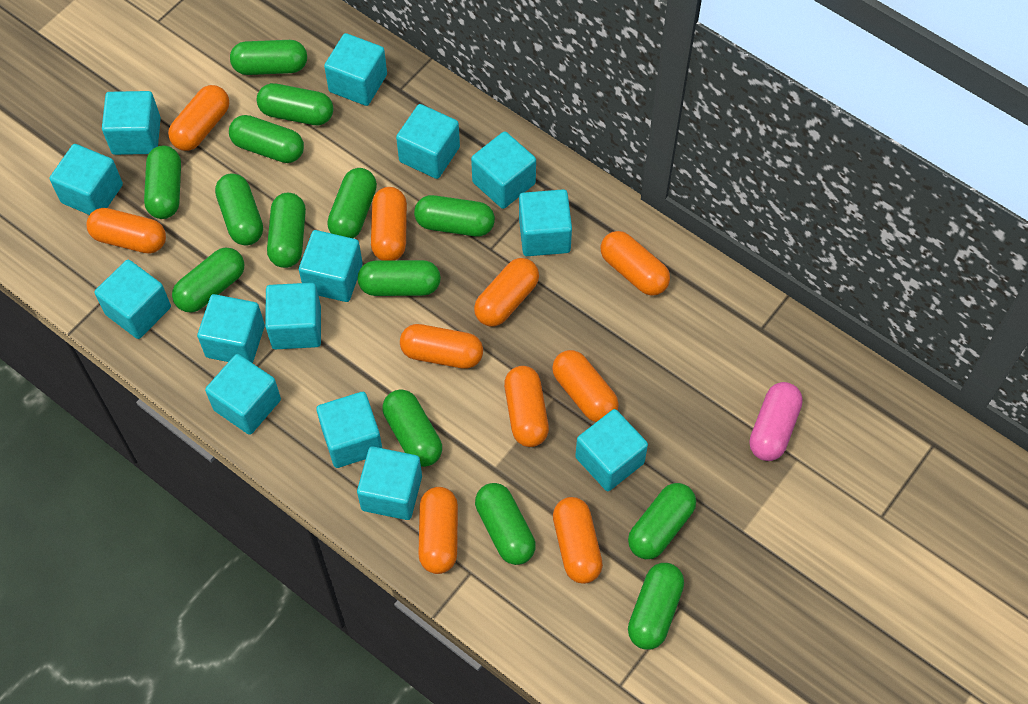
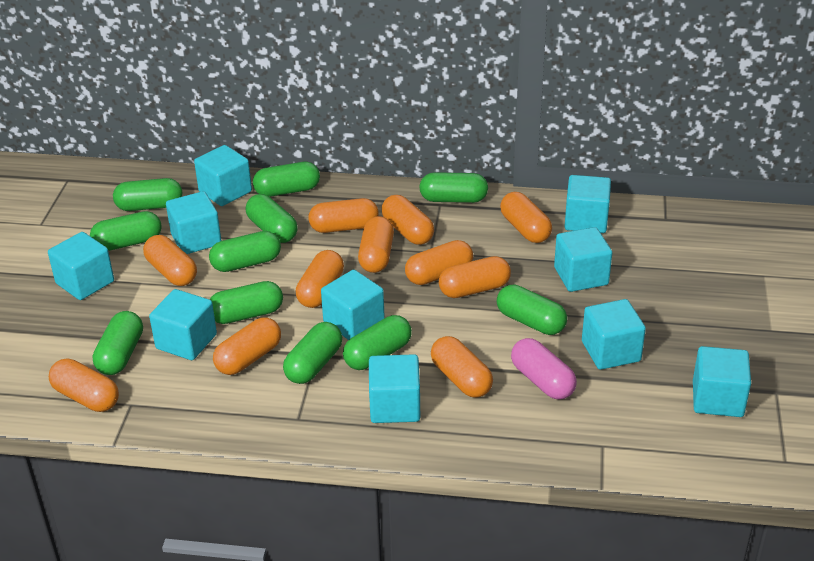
green capsule: 14 -> 11
orange capsule: 10 -> 11
turquoise cube: 14 -> 10

